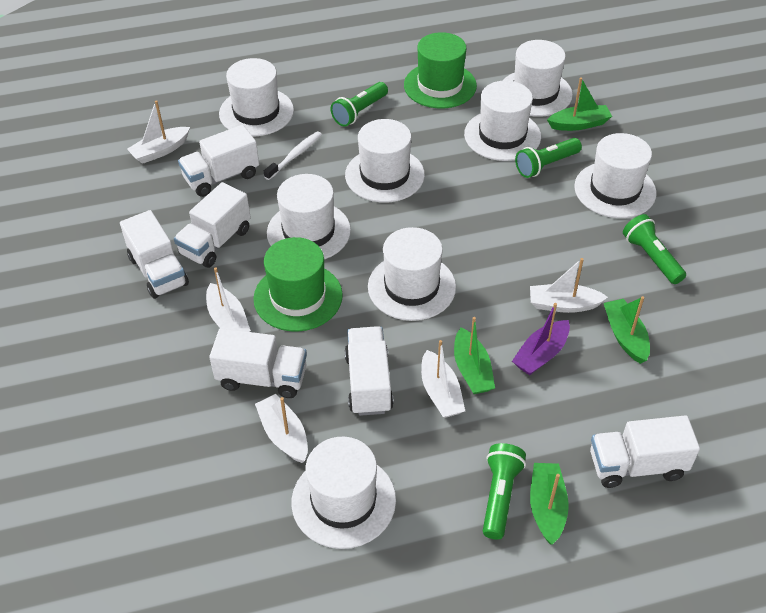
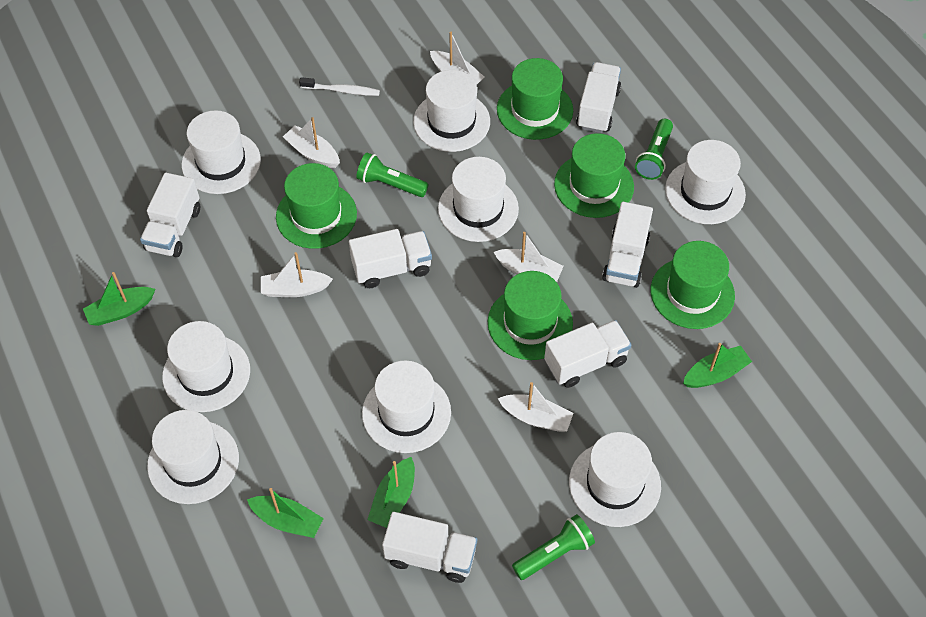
green flashlight: 4 -> 3
green hat: 2 -> 5
purple boat: 1 -> 0

